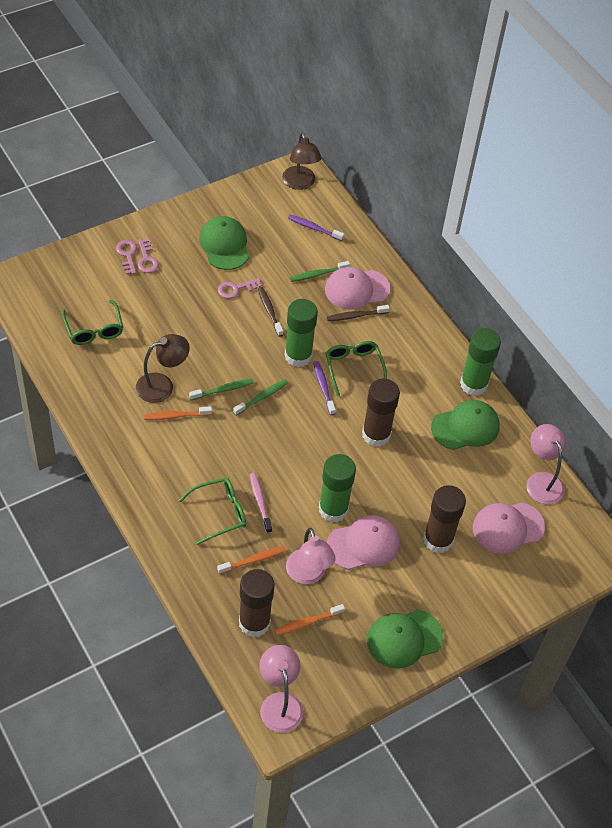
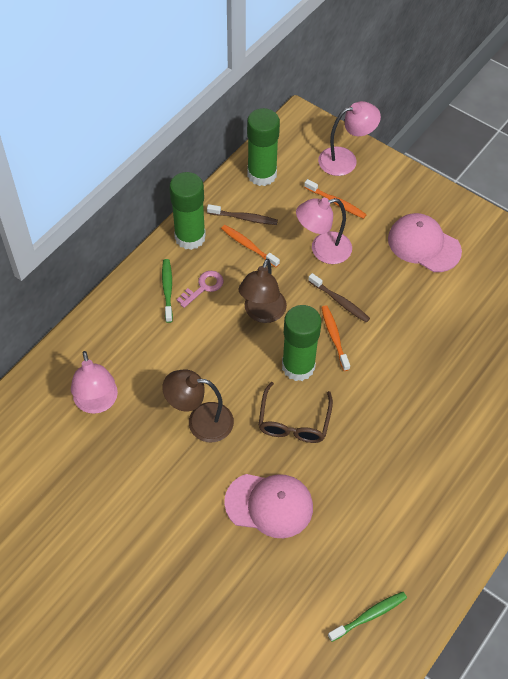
brown glasses: 0 -> 1
brown glue stick: 3 -> 0
green cap: 3 -> 0
green glasses: 3 -> 0
green toothbrush: 3 -> 2
pink cap: 3 -> 2
pink key: 3 -> 1
pink toothbrush: 1 -> 0
purple toothbrush: 2 -> 0

